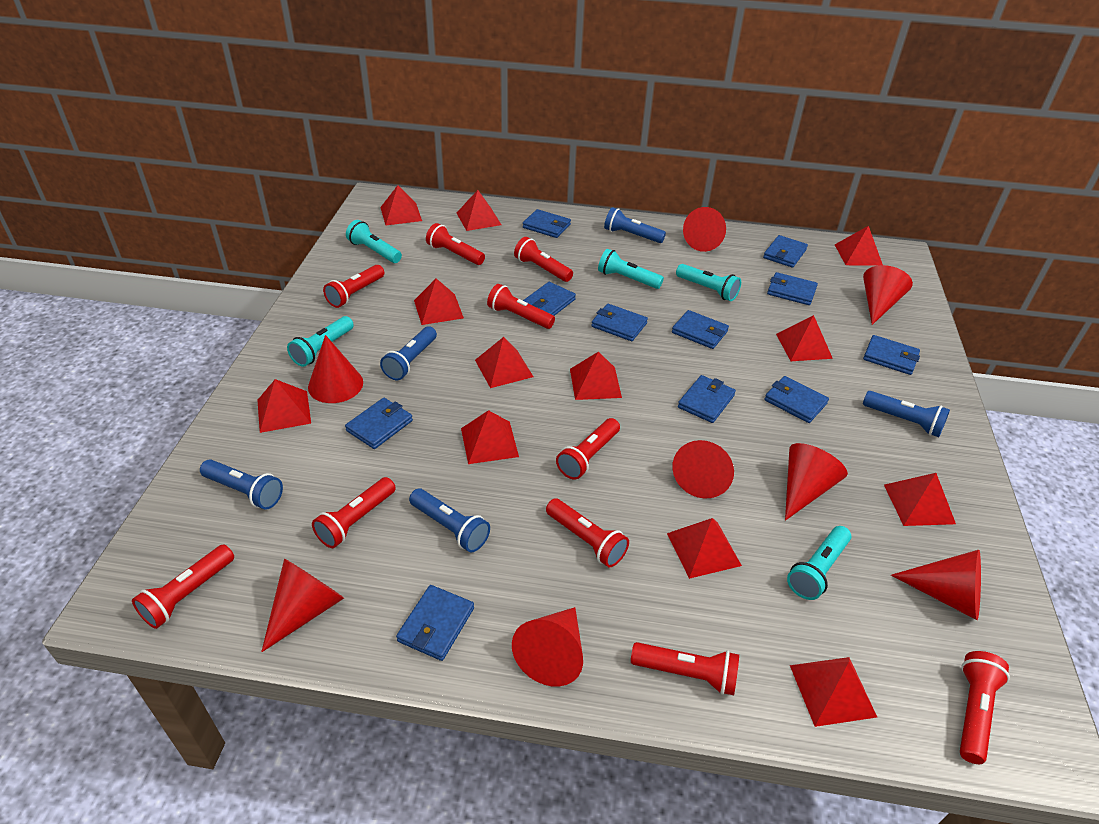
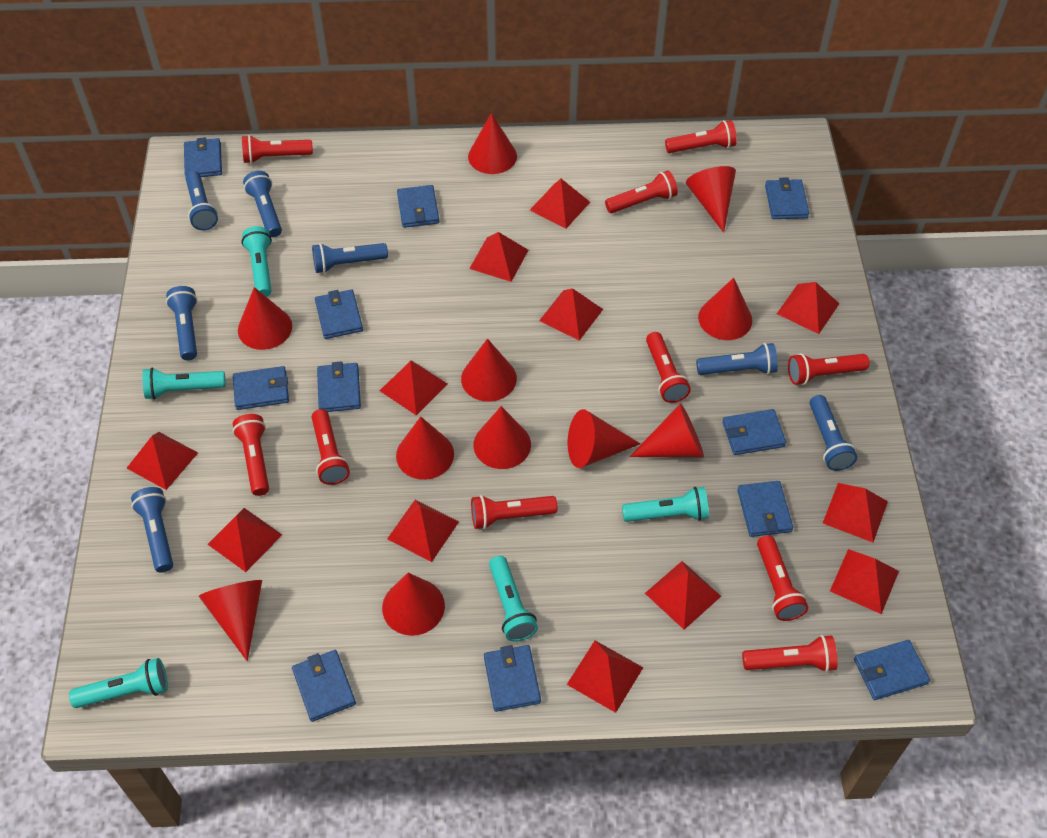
blue flashlight: 5 -> 7
red cone: 8 -> 11

